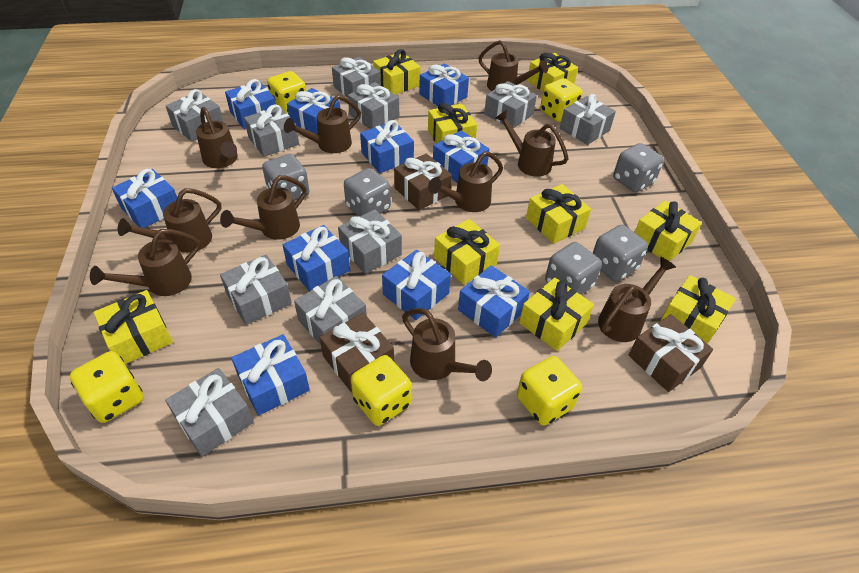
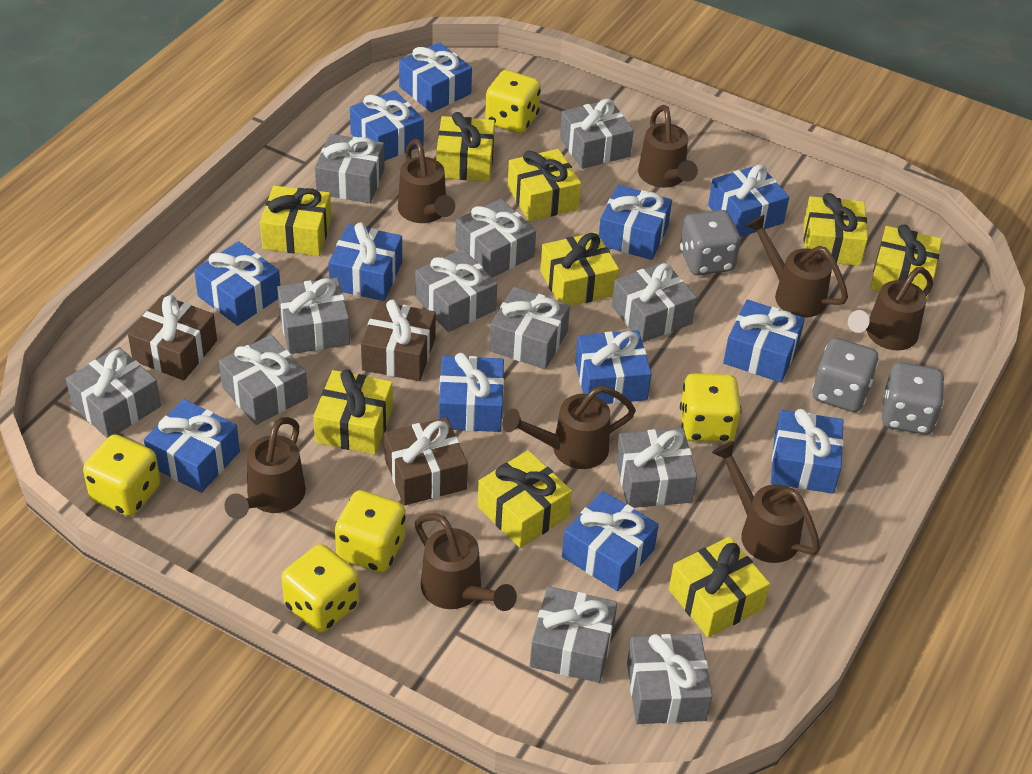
blue gift: 10 -> 12
brown watering can: 10 -> 8
grey dice: 5 -> 3
grey gift: 10 -> 12

